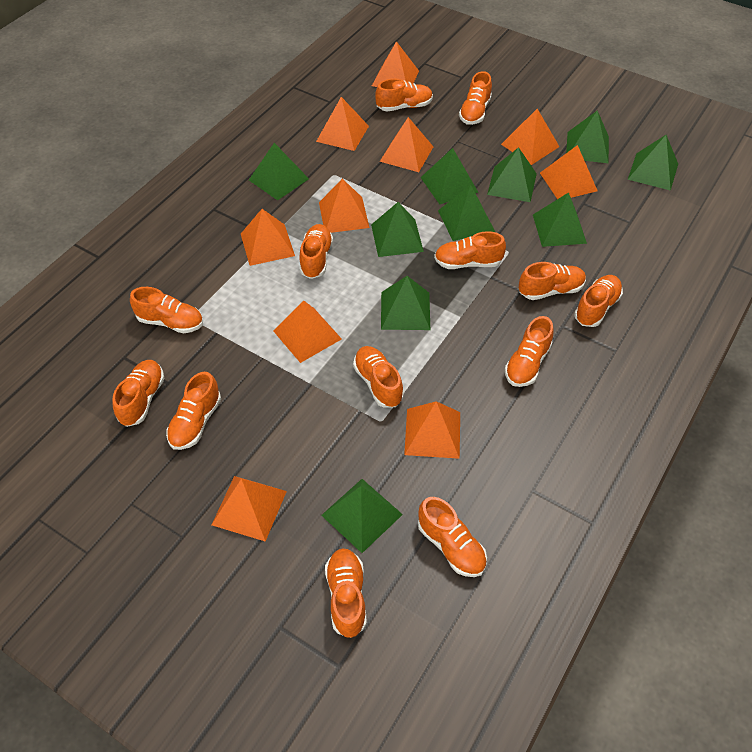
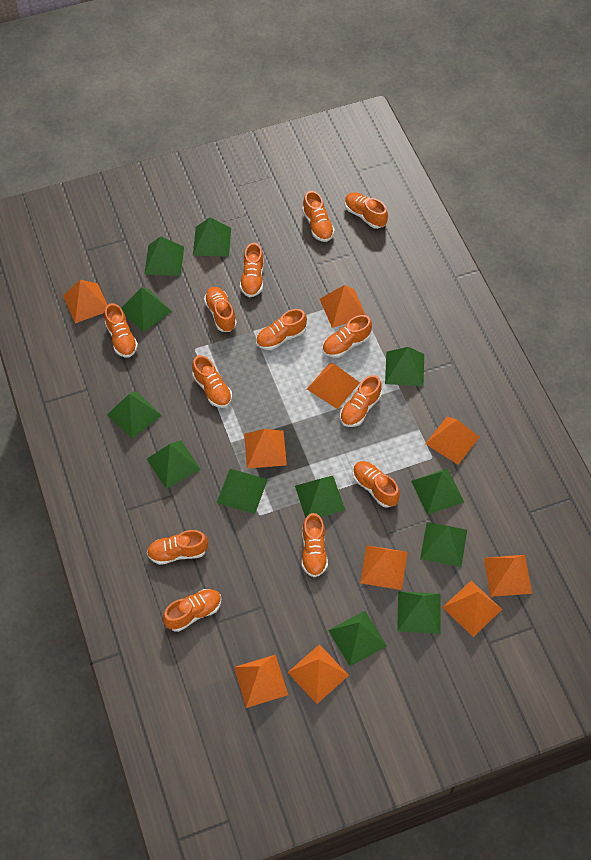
green pyramid: 10 -> 12

